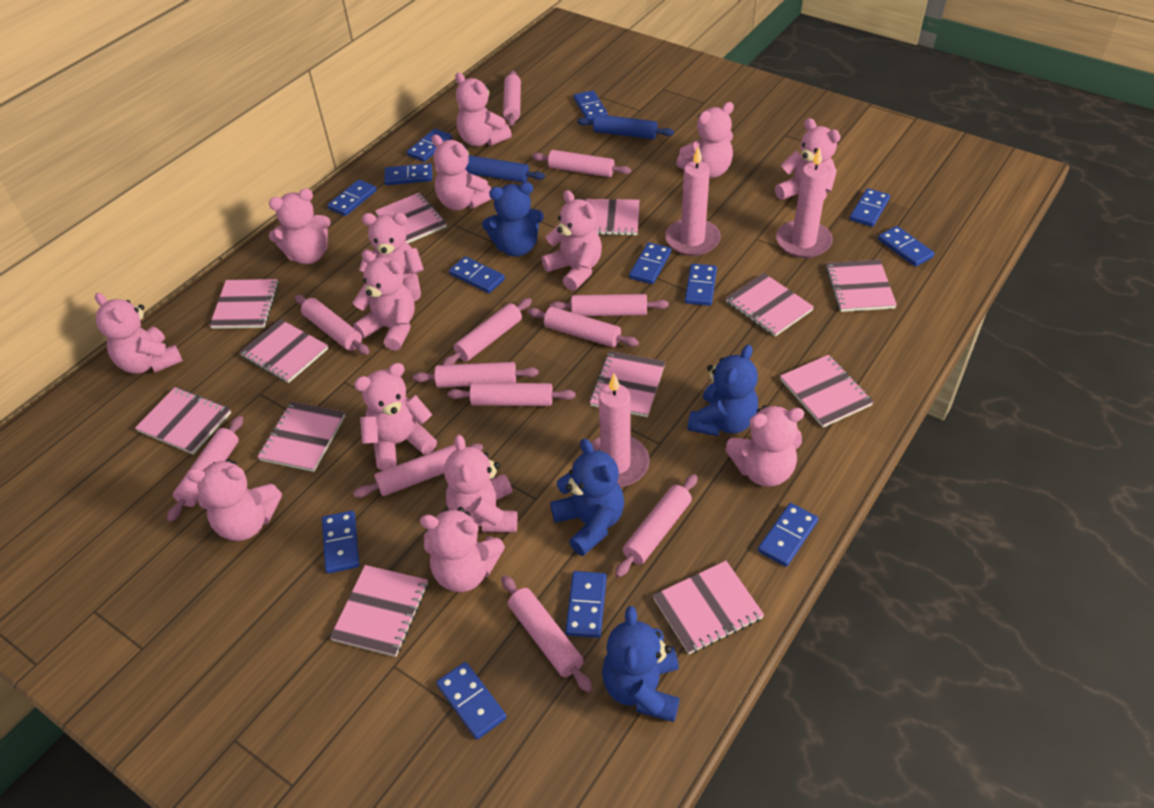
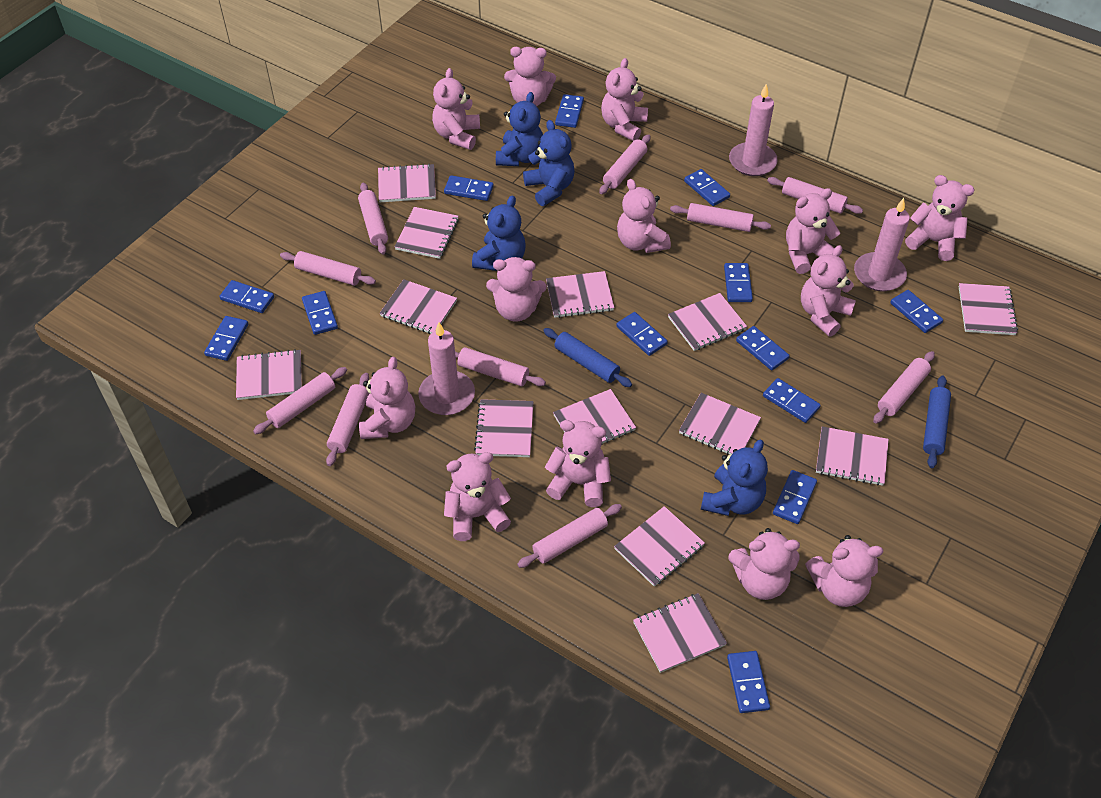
pink notebook: 12 -> 13
pink rolling pin: 12 -> 10
pink teddy bear: 14 -> 13

